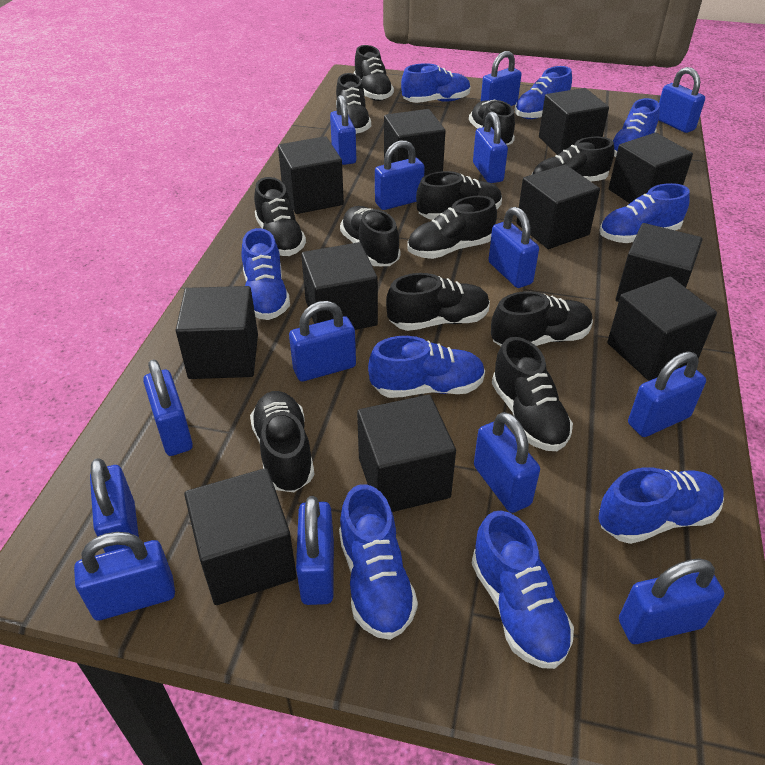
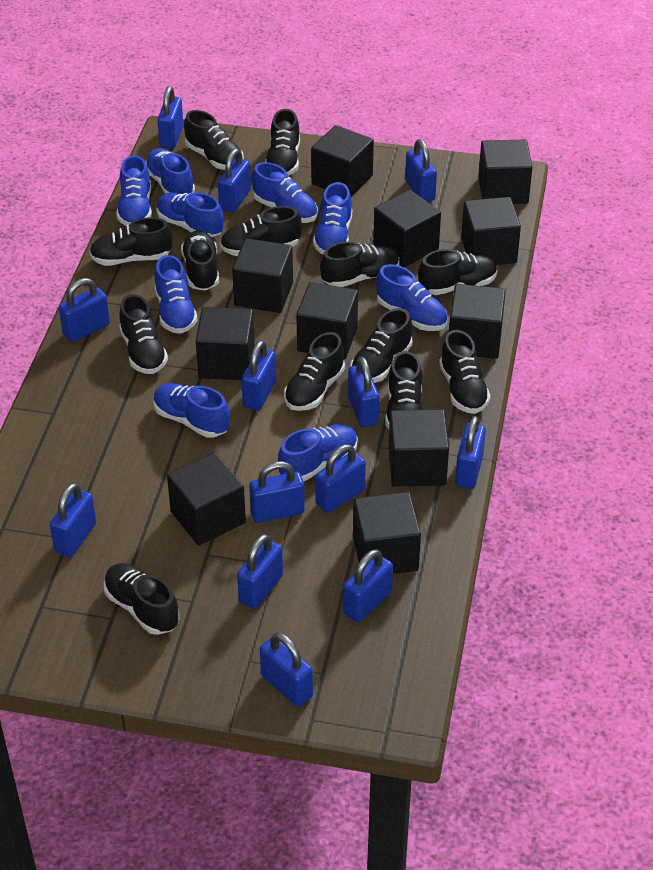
black shoe: 12 -> 13
blue padlock: 14 -> 13

